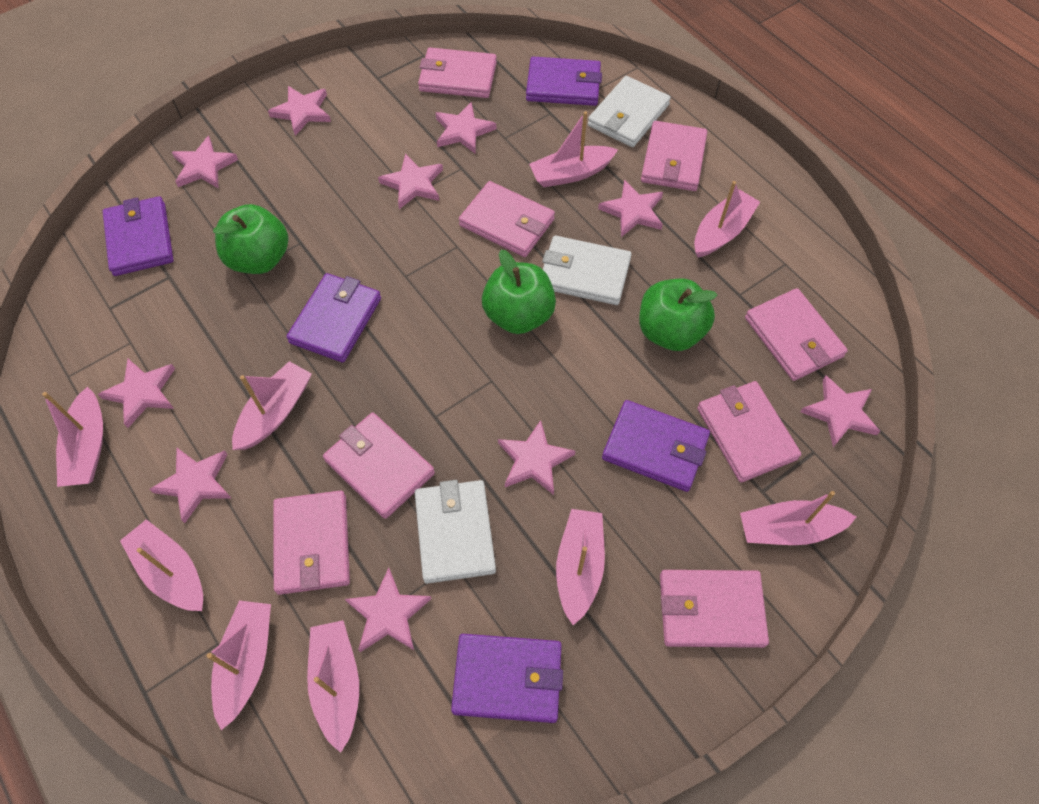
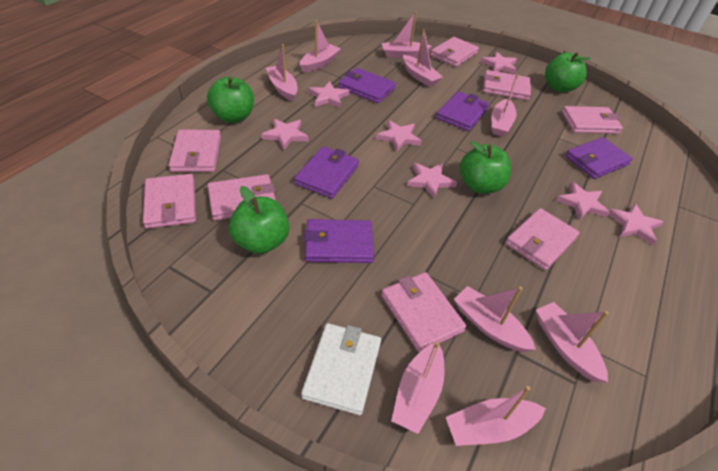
green apple: 3 -> 4
pink star: 10 -> 7
white wallet: 3 -> 1

